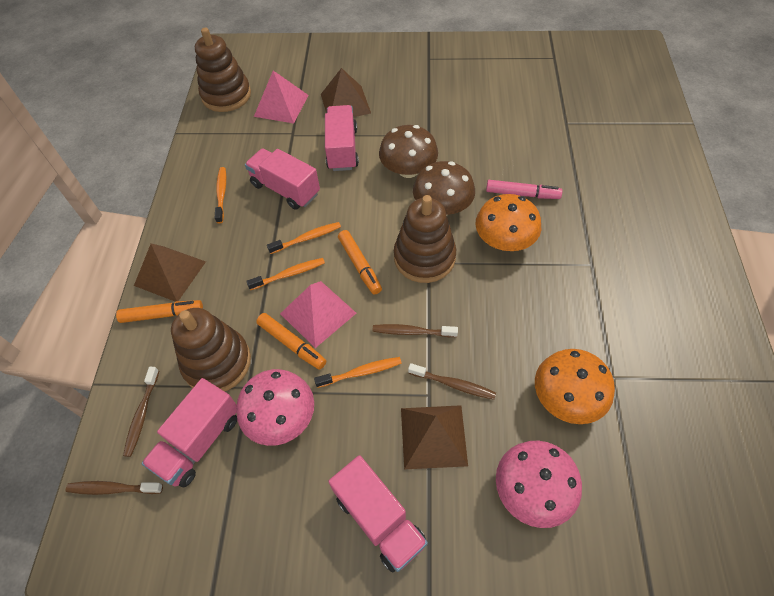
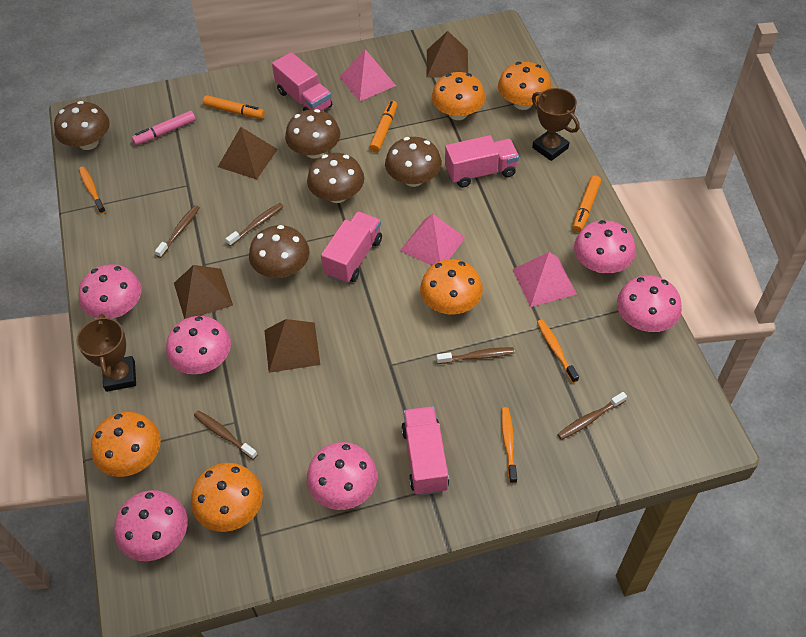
brown mushroom: 2 -> 5
brown pyramid: 3 -> 4
brown stacking toy: 3 -> 0
brown toothbrush: 4 -> 5
brown trophy: 0 -> 2
orange mushroom: 2 -> 5
orange toothbrush: 4 -> 3
pink mushroom: 2 -> 6
pink pyramid: 2 -> 3

